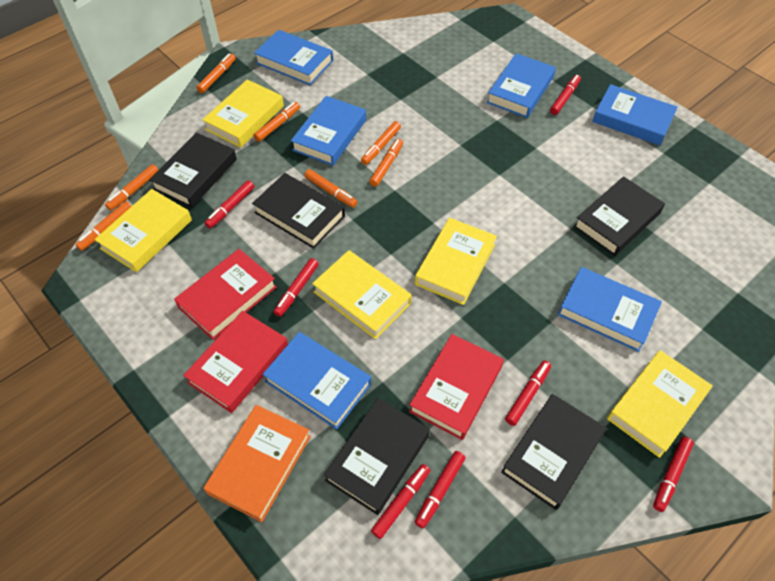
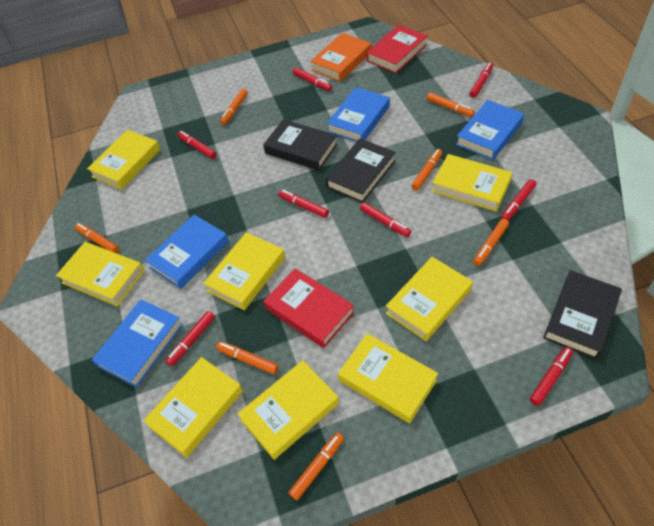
black book: 5 -> 3
blue book: 6 -> 4
red book: 3 -> 2
red marker: 7 -> 8
yellow book: 5 -> 8

